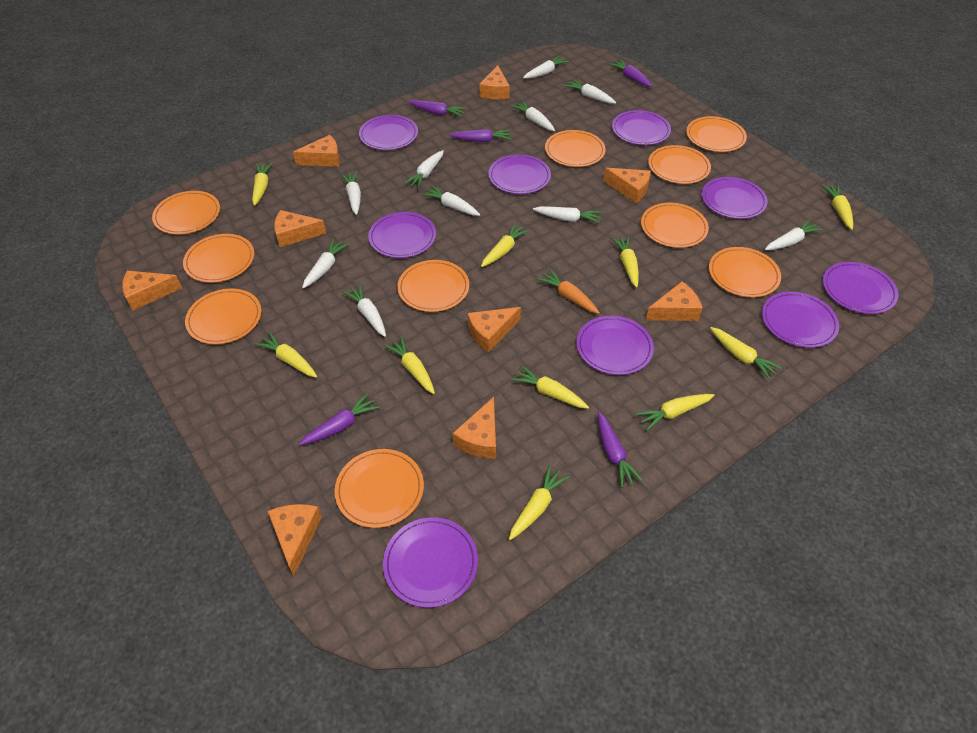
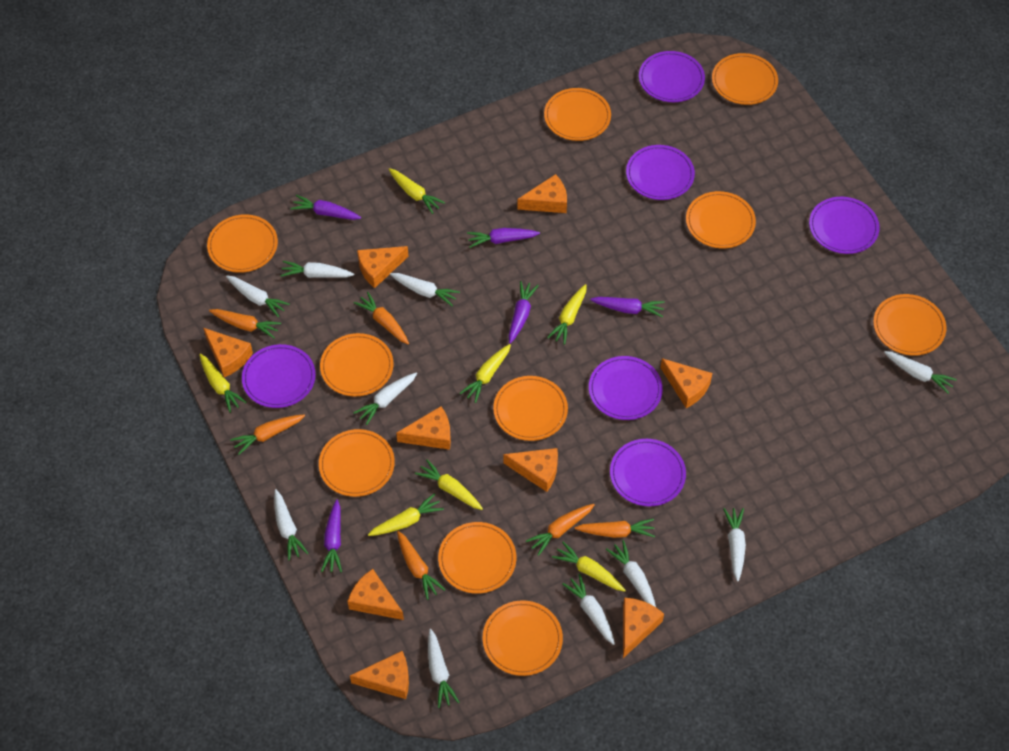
orange carrot: 1 -> 6
purple plate: 9 -> 6
yellow carrot: 10 -> 7

